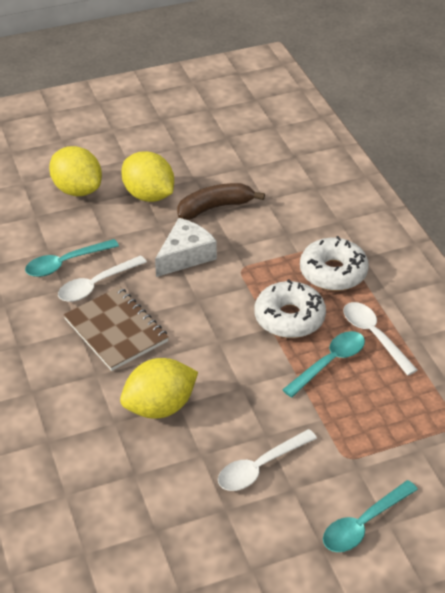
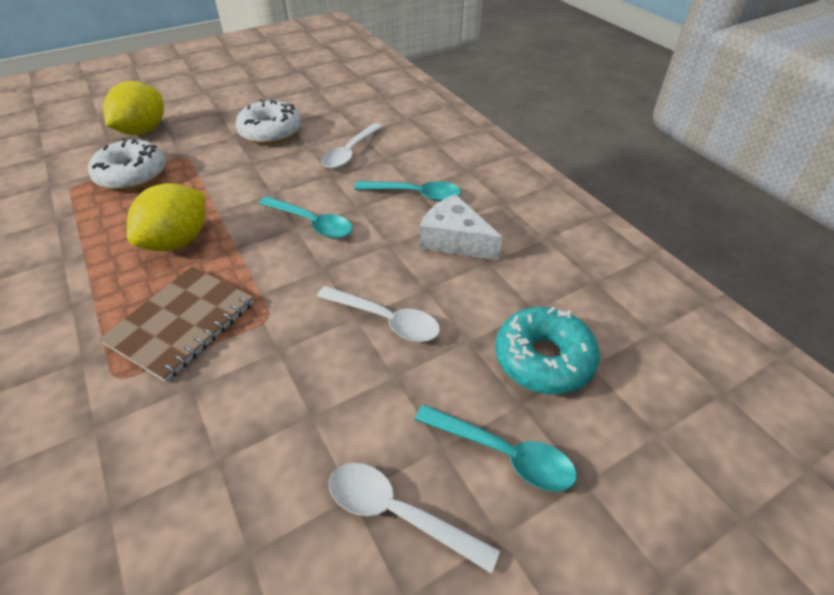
brown banana: 1 -> 0
turquoise donut: 0 -> 1
yellow lemon: 3 -> 2

